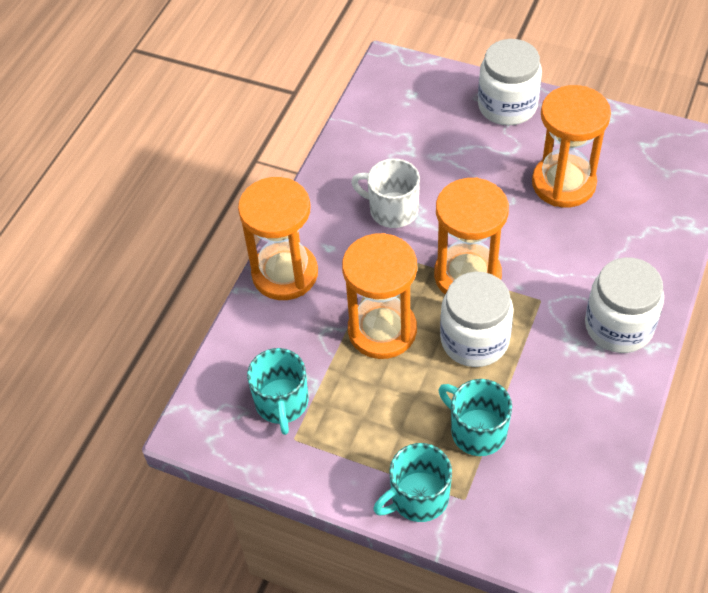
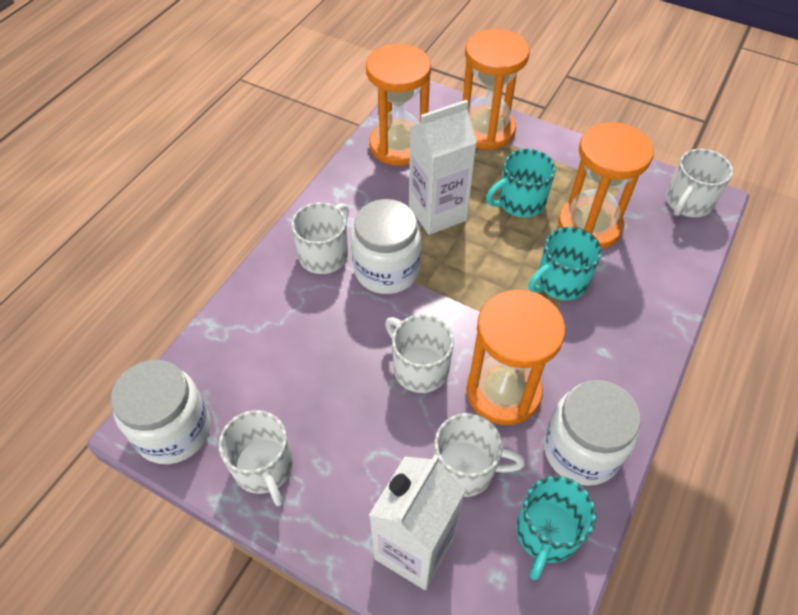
white carton: 0 -> 2
white mug: 1 -> 5

